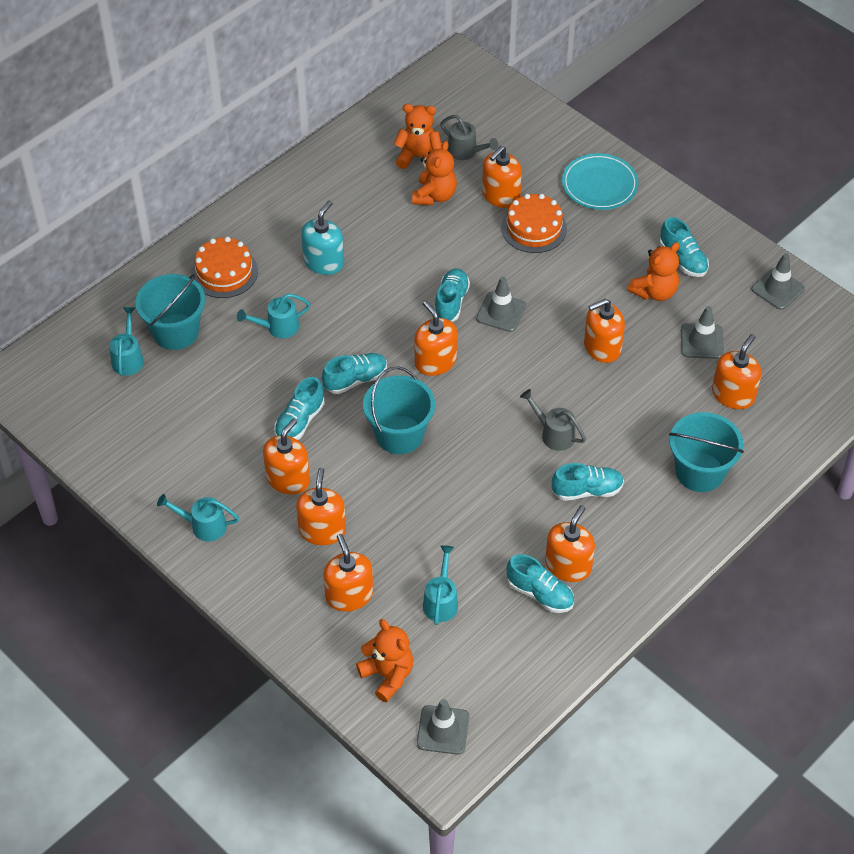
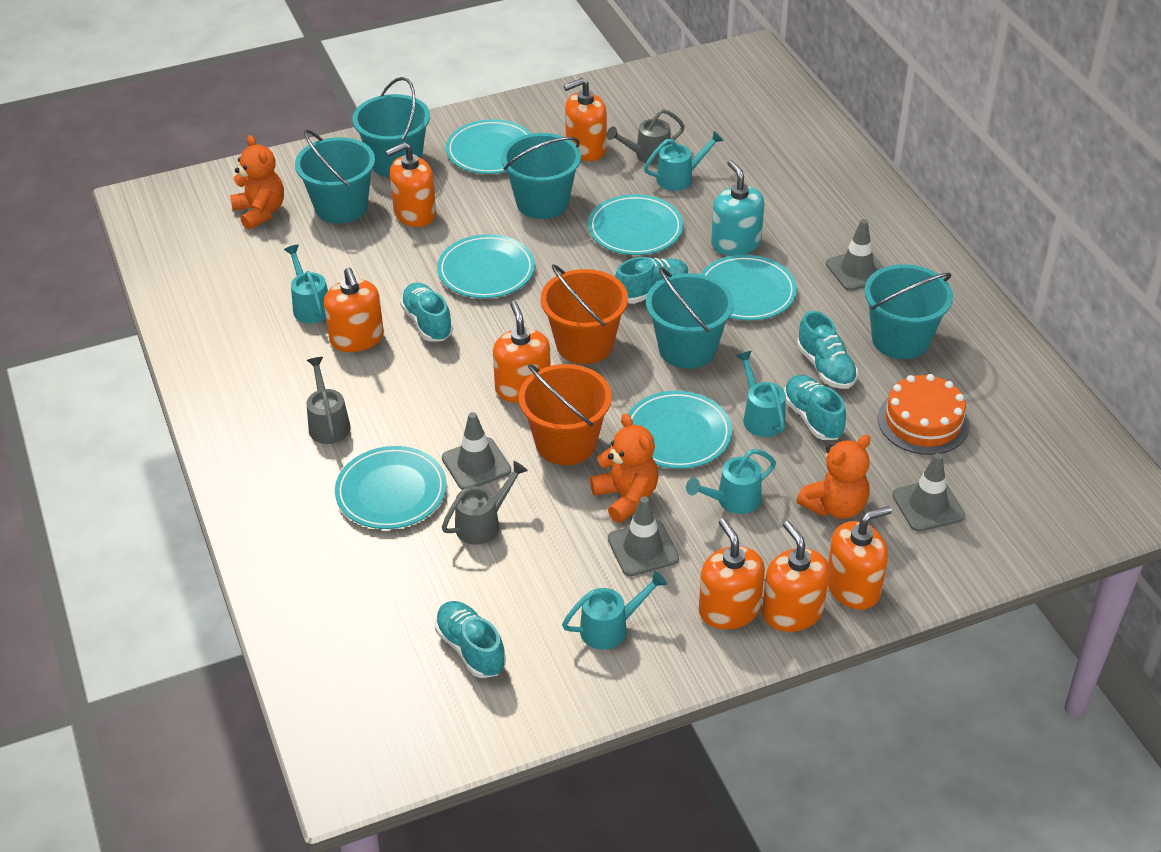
grey watering can: 2 -> 3
orange bucket: 0 -> 2
orange cake: 2 -> 1
orange soap dispenser: 8 -> 7
orange teddy bear: 4 -> 3
turquoise bucket: 3 -> 5
turquoise plate: 1 -> 6
turquoise shoe: 6 -> 5
turquoise watering can: 4 -> 5

